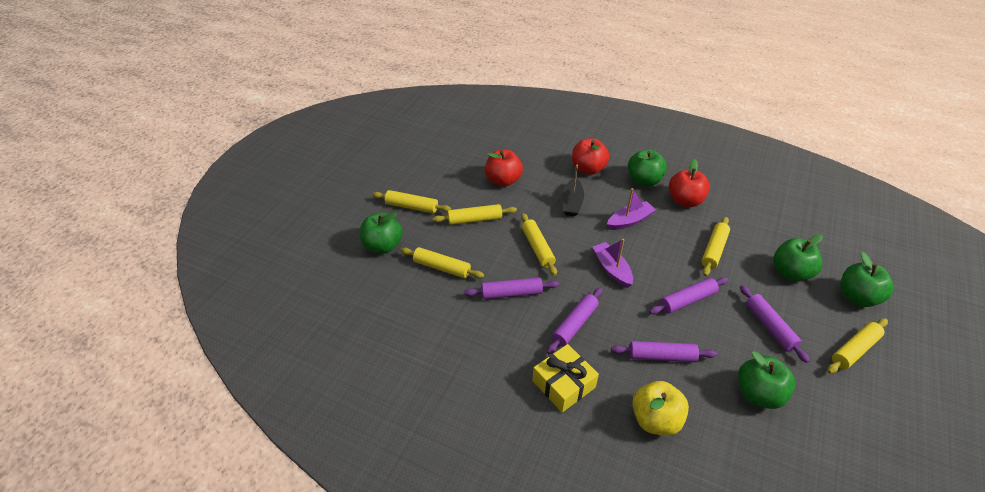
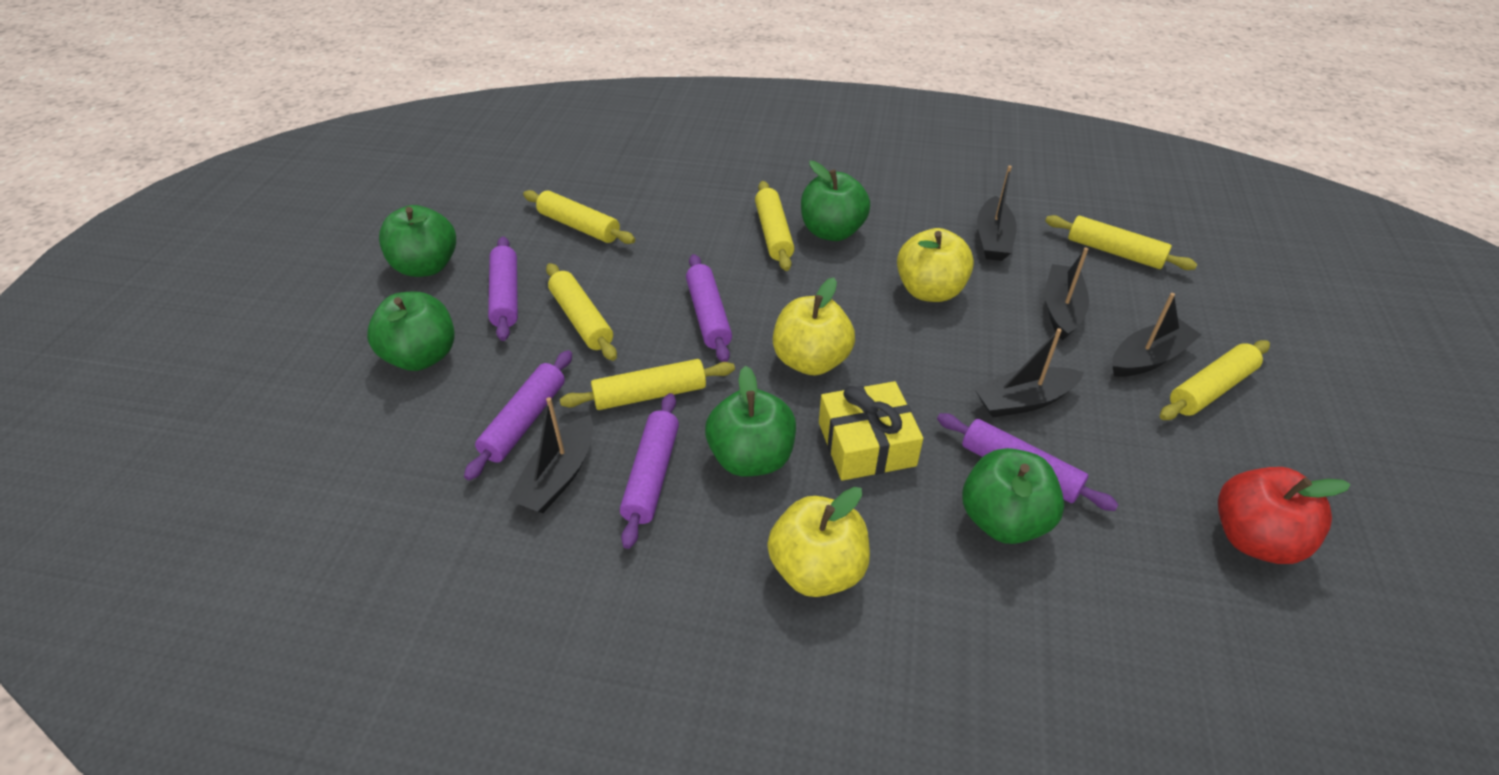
black boat: 1 -> 5
purple boat: 2 -> 0
red apple: 3 -> 1
yellow apple: 1 -> 3

